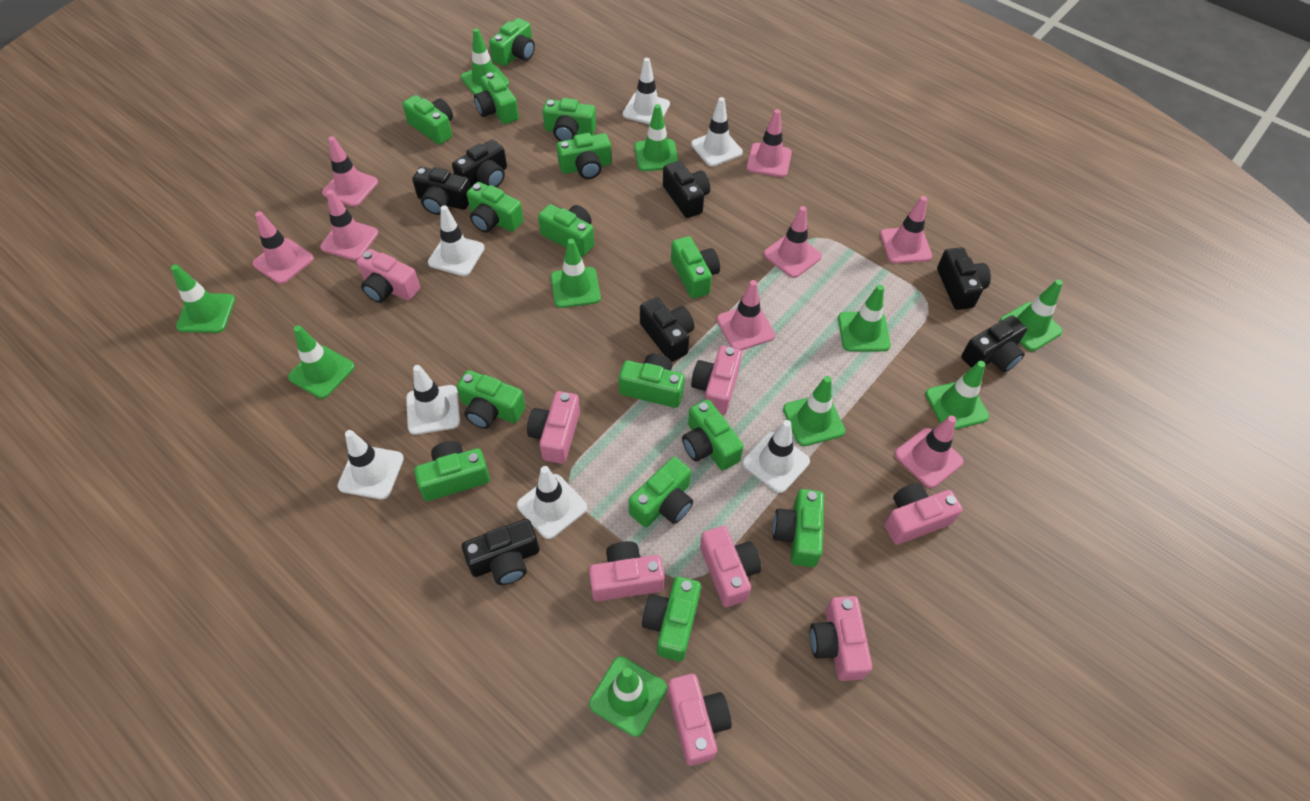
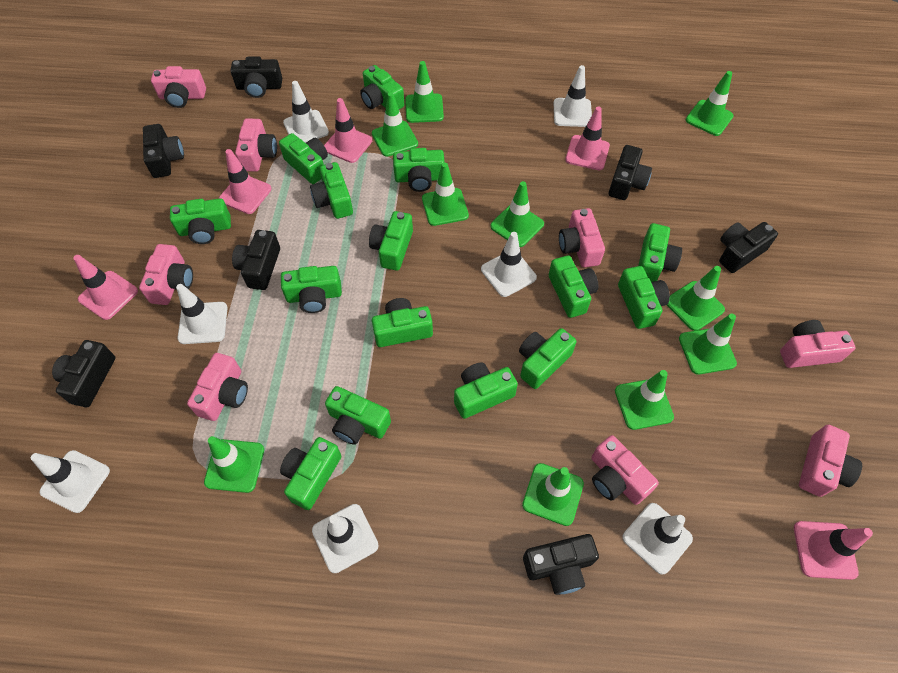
pink traffic cone: 8 -> 5

